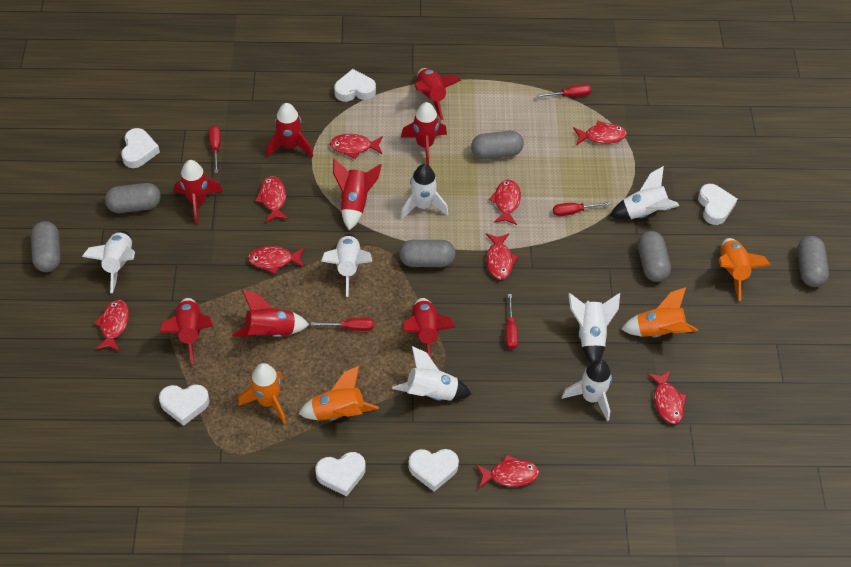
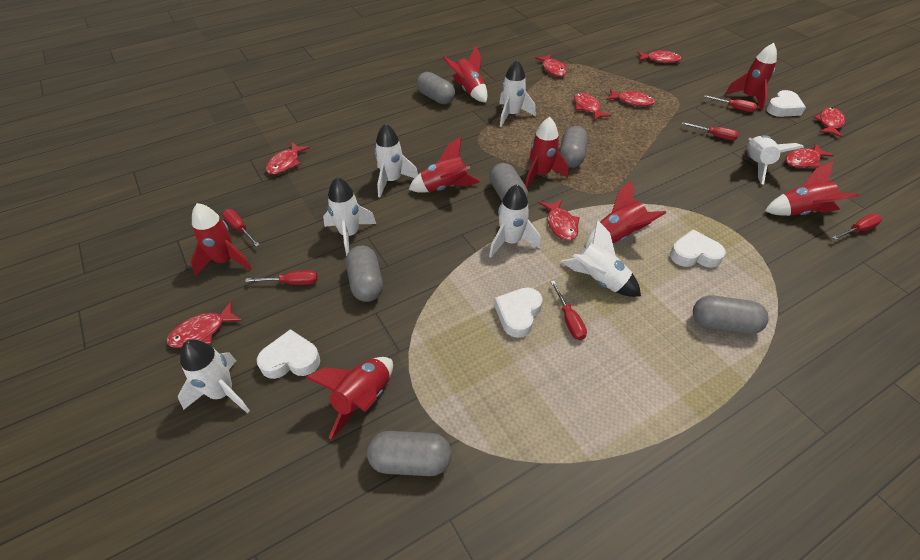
orange rocket: 4 -> 0
red screwdriver: 5 -> 6
white heart: 6 -> 4

